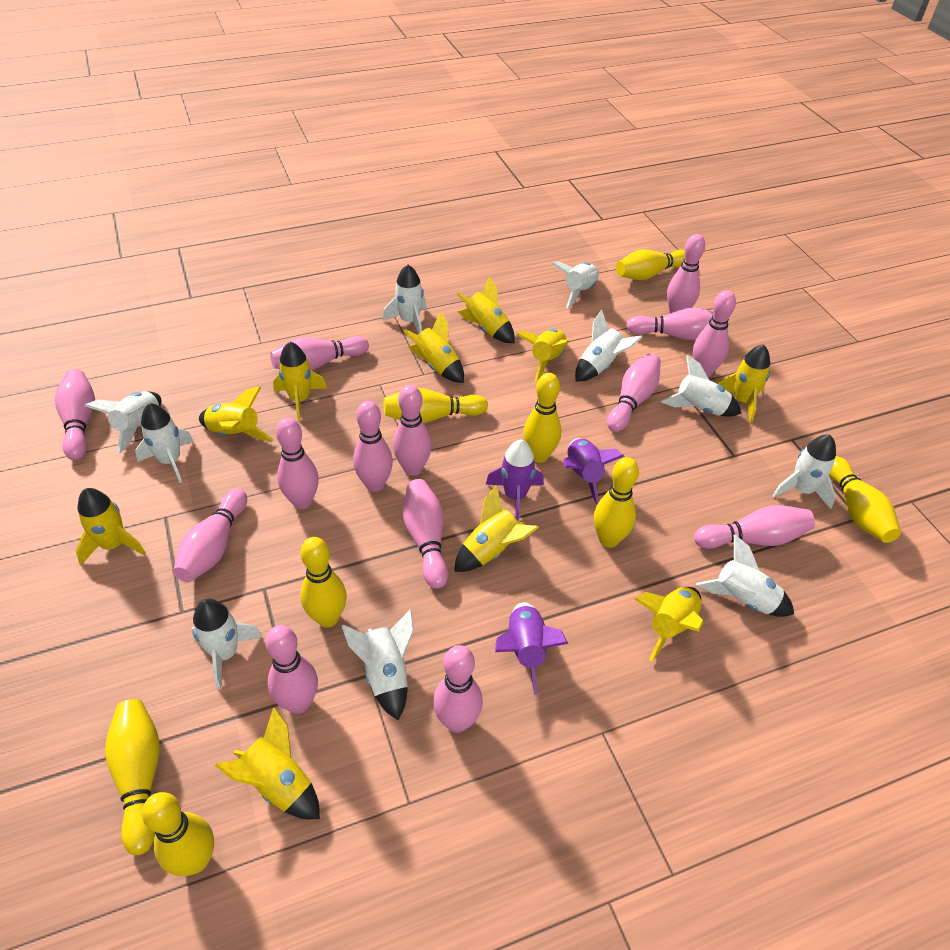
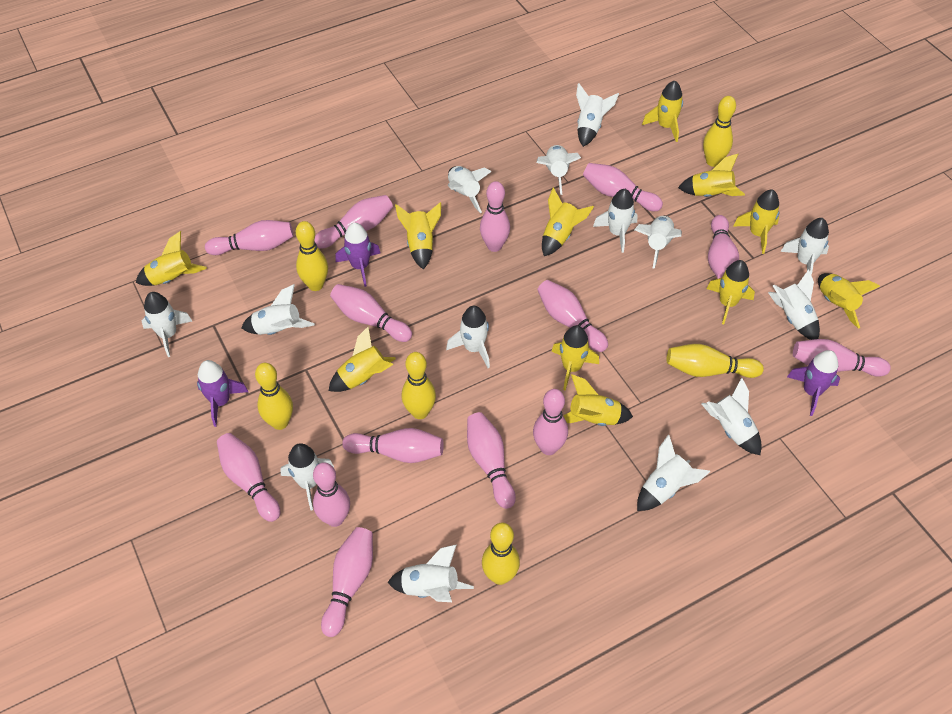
white rocket: 10 -> 14
yellow bowling pin: 8 -> 6
yellow rocket: 10 -> 11

